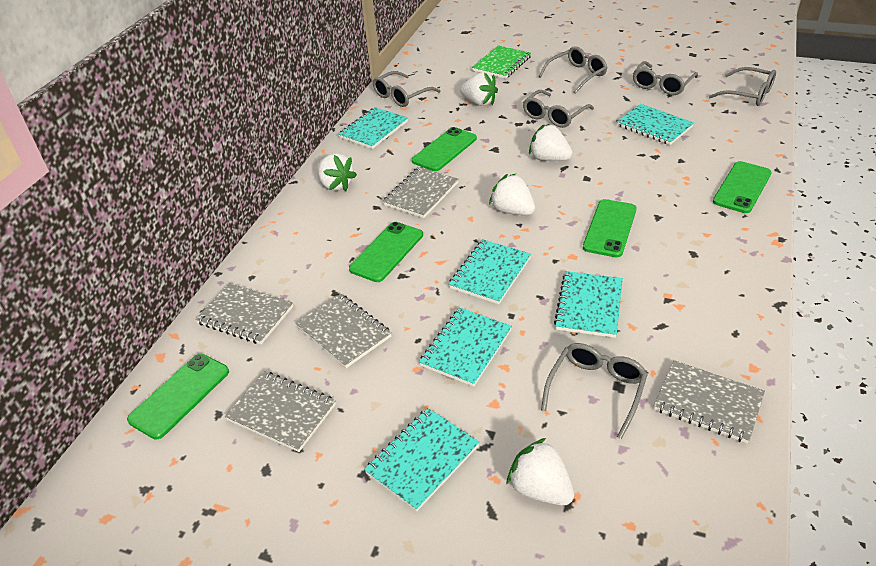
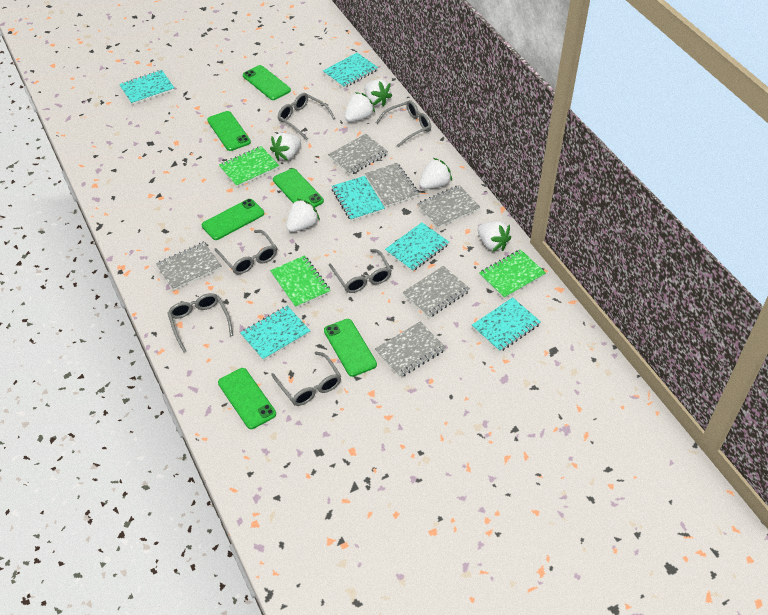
green notebook: 1 -> 3
green phone: 5 -> 6
grey notebook: 5 -> 6
white strawberry: 5 -> 6

